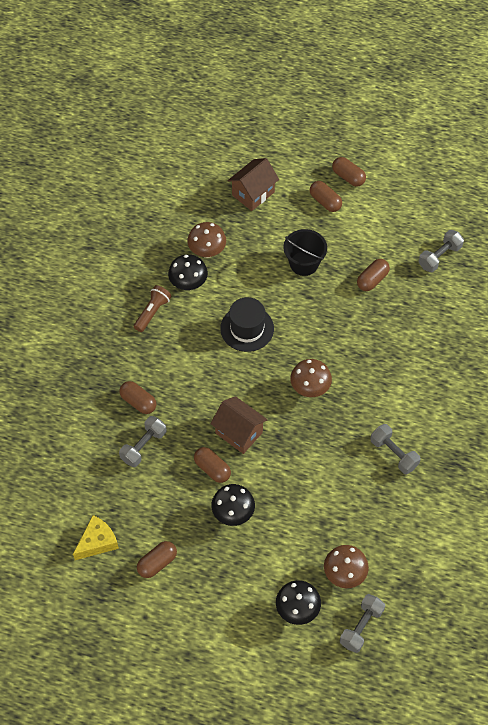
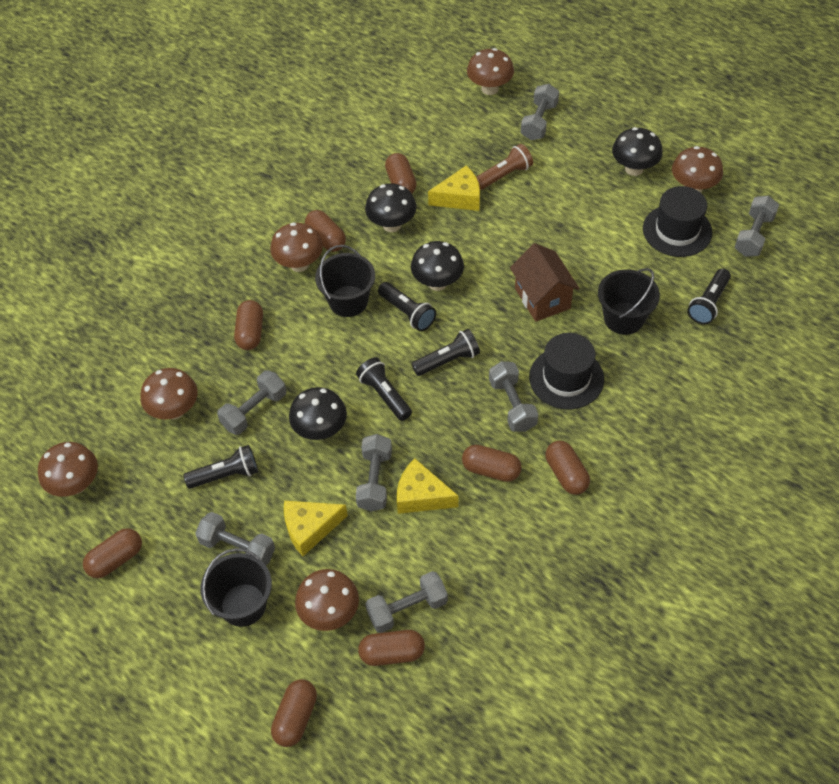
black bucket: 1 -> 3
black flashlight: 0 -> 5
black hat: 1 -> 2
black mushroom: 3 -> 4
brown capsule: 6 -> 8
brown house: 2 -> 1
brown mushroom: 3 -> 6
grey dumbbell: 4 -> 7
yellow cheese: 1 -> 3

